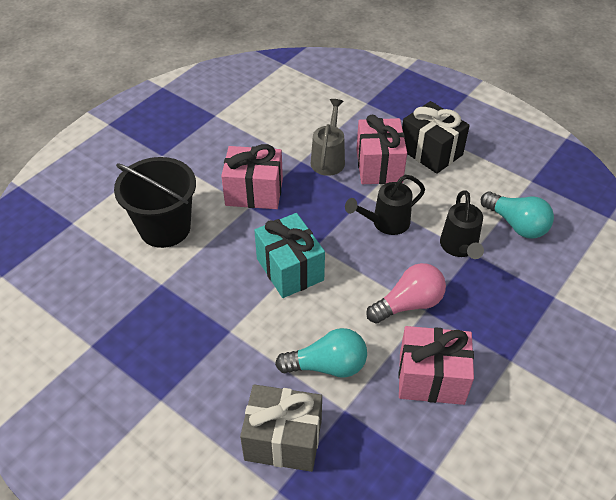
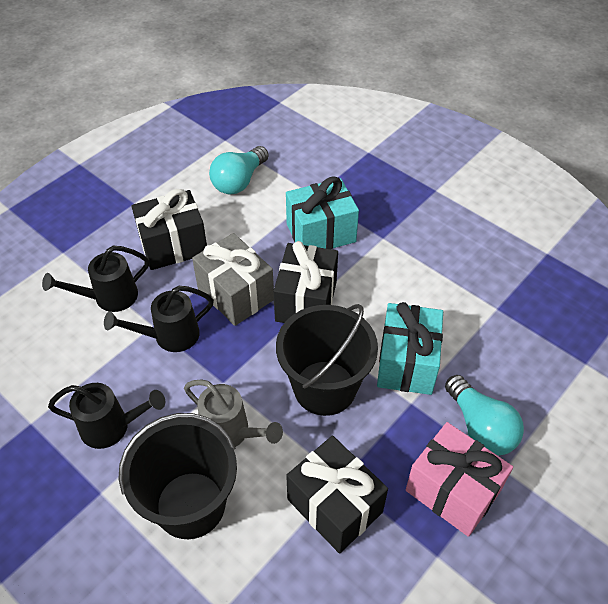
black bucket: 1 -> 2
black gift: 1 -> 3
black watering can: 2 -> 3
pink gift: 3 -> 1
pink light bulb: 1 -> 0
turquoise gift: 1 -> 2

